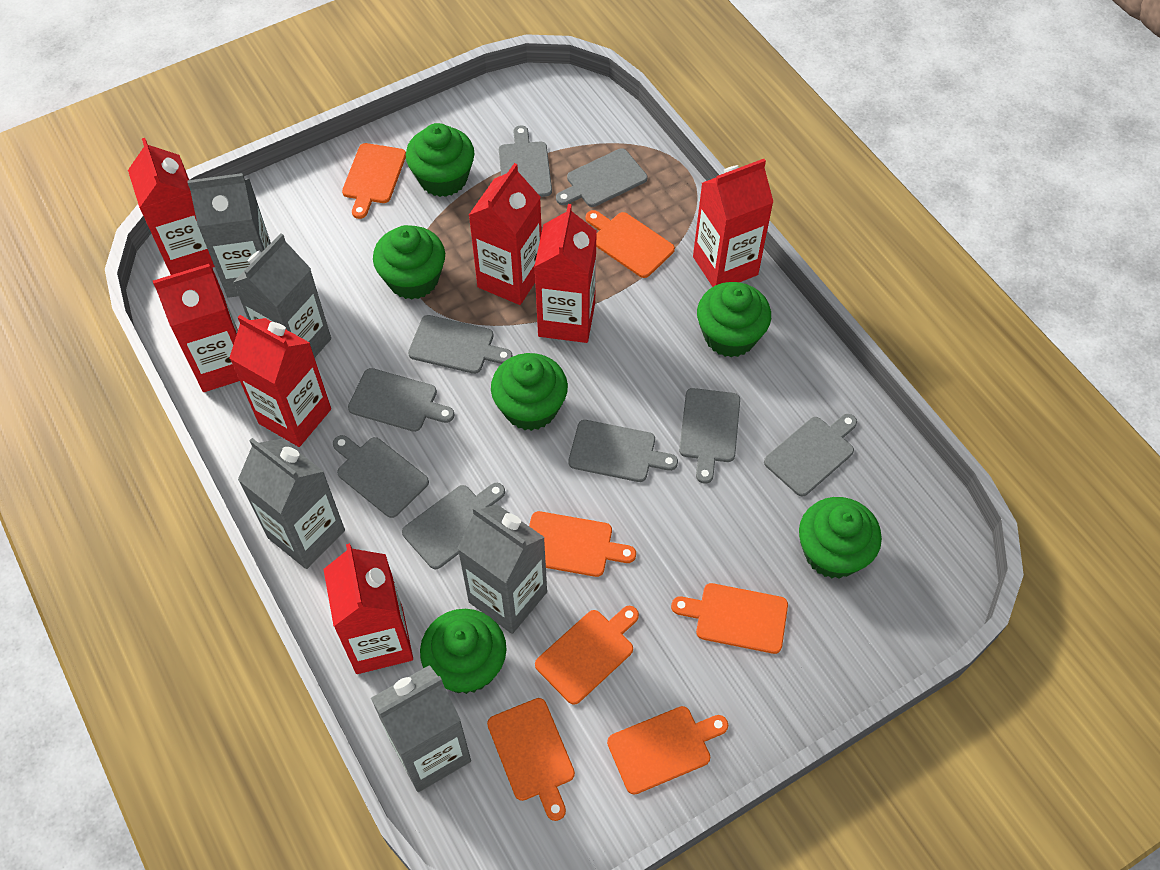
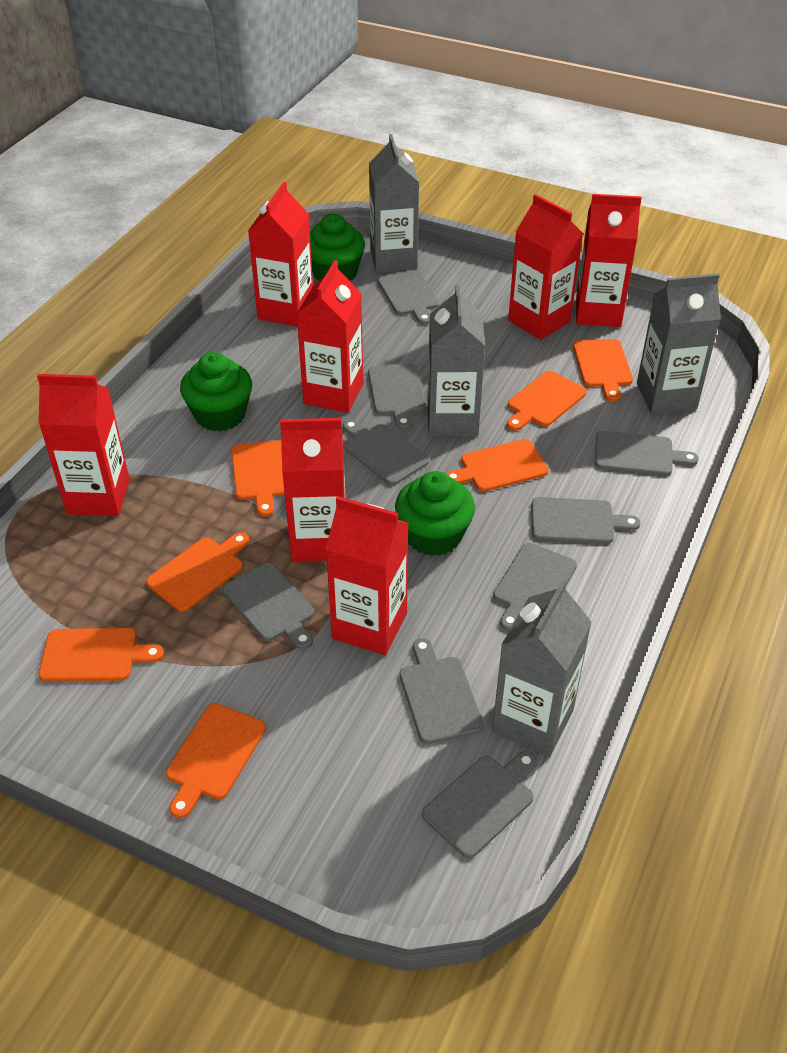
green cupcake: 6 -> 3
grey carton: 5 -> 4

